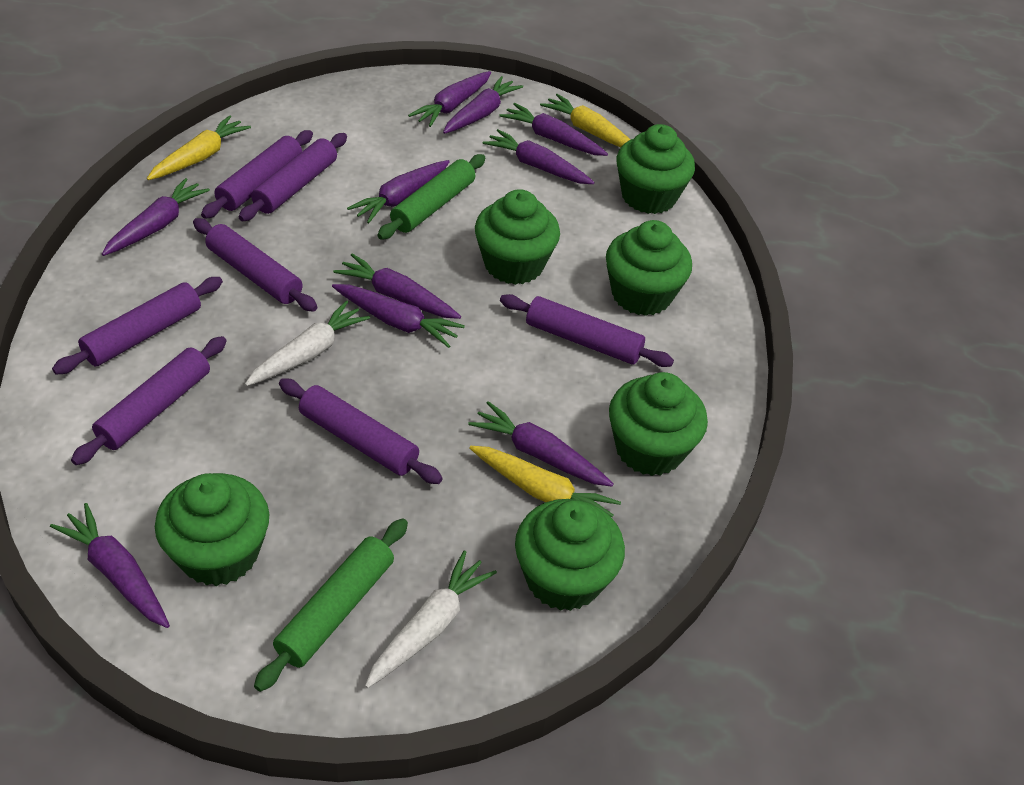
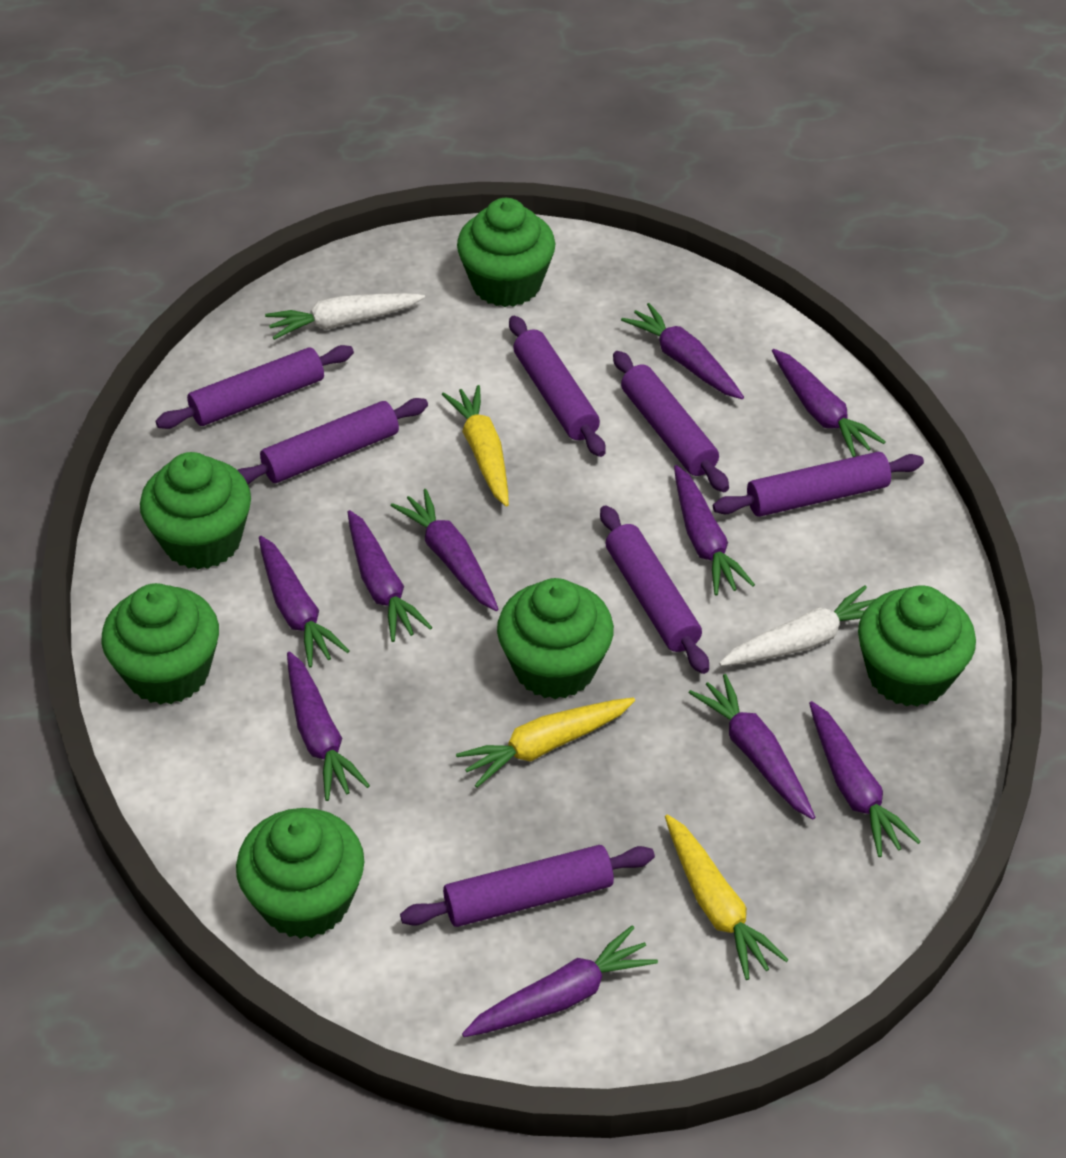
green rolling pin: 2 -> 0

